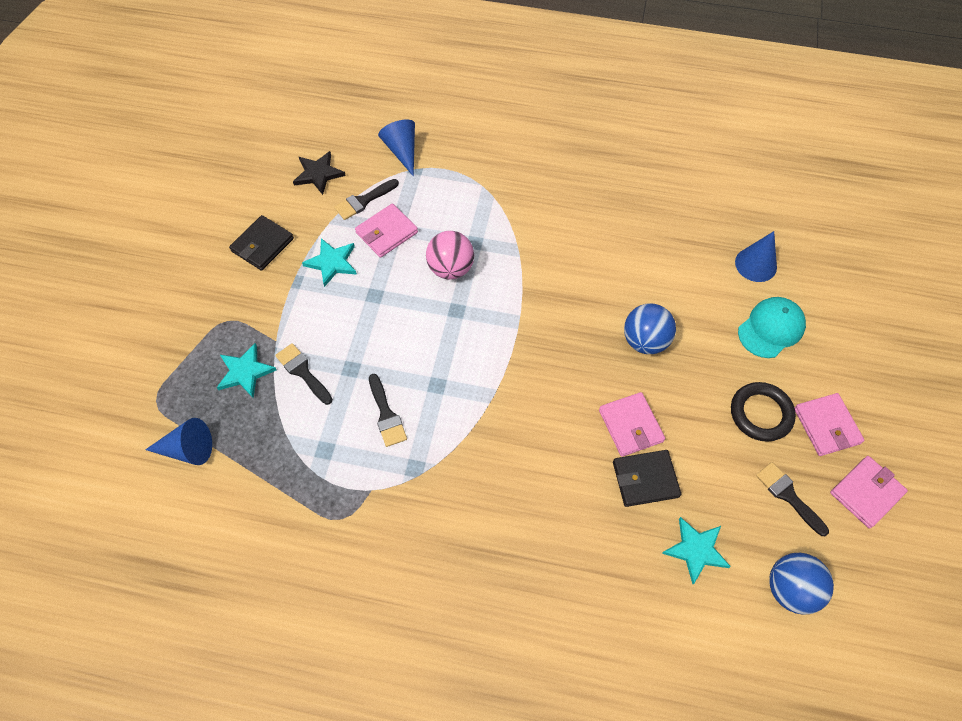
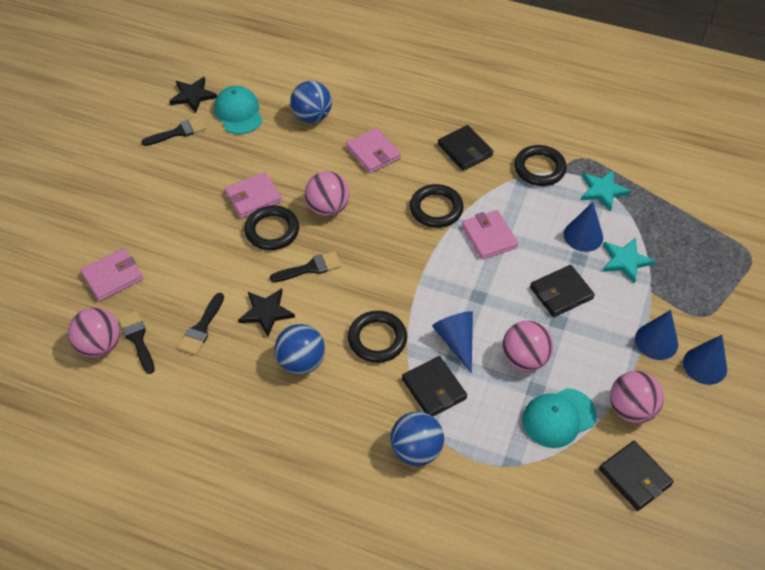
black ring: 1 -> 4
black star: 1 -> 2
black wallet: 2 -> 4
blue ball: 2 -> 3
blue cone: 3 -> 4
pink ball: 1 -> 4
turquoise cap: 1 -> 2
turquoise star: 3 -> 2

